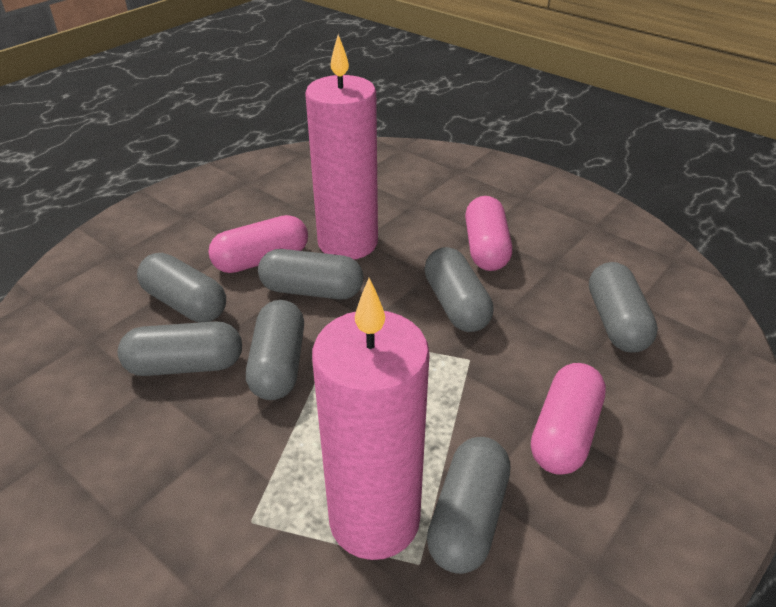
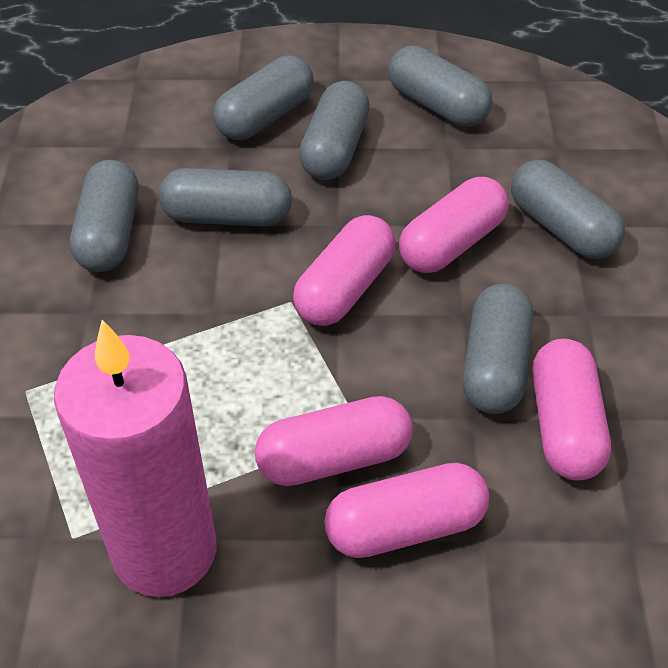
pink candle: 2 -> 1
pink capsule: 3 -> 5

